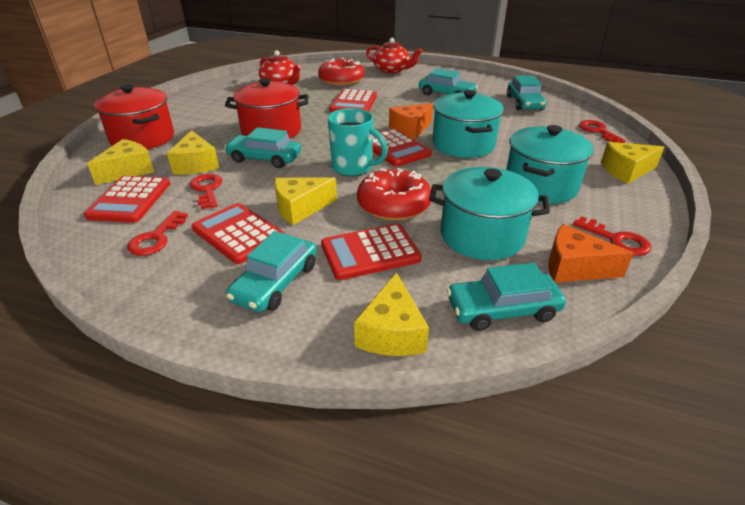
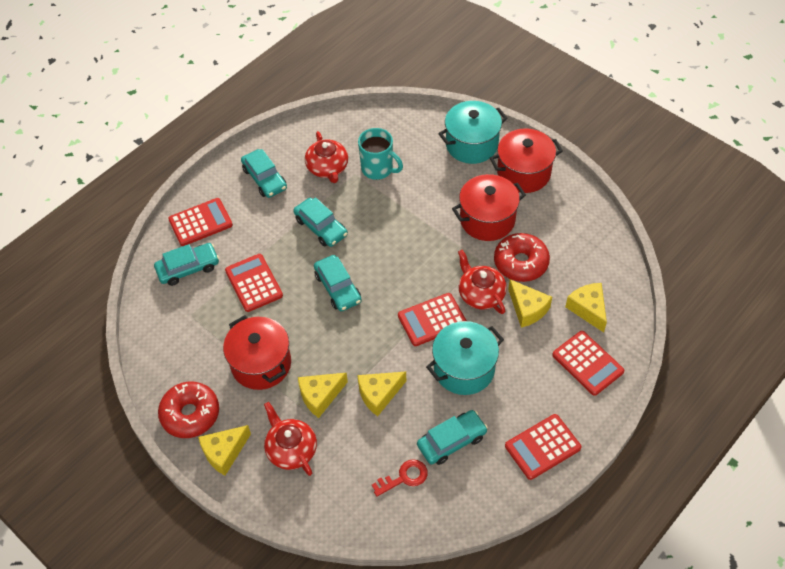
orange cheese: 2 -> 0
red key: 4 -> 1
red pot: 2 -> 3
red teapot: 2 -> 3
turquoise pot: 3 -> 2

